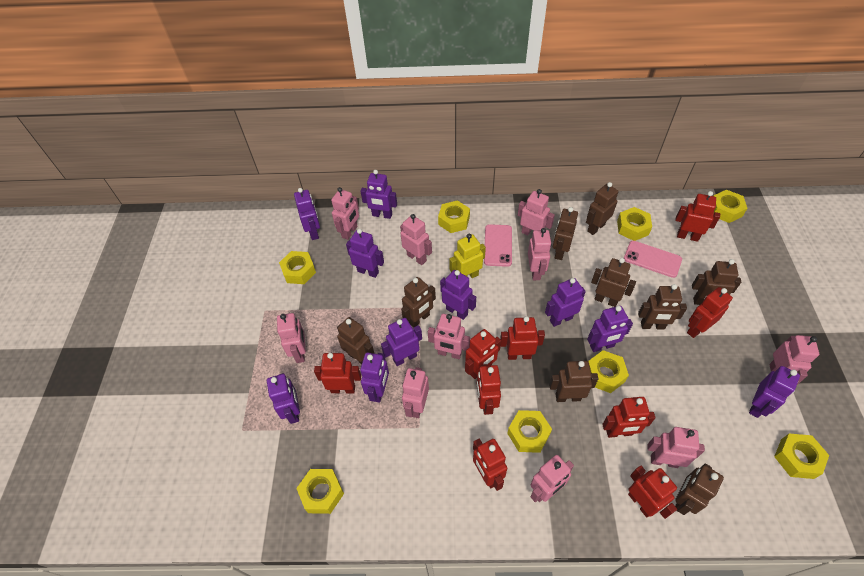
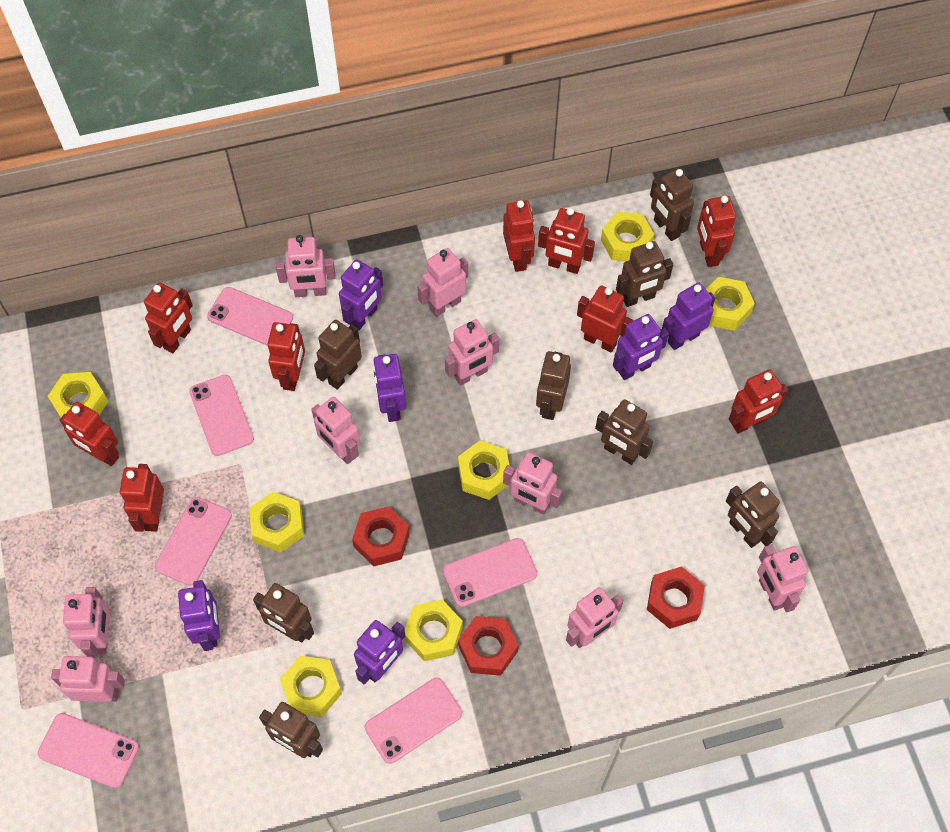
brown robot: 9 -> 8
pink phone: 2 -> 6
pink robot: 10 -> 9
purple robot: 10 -> 6
red nut: 0 -> 3
yellow nut: 8 -> 7
yellow robot: 1 -> 0

